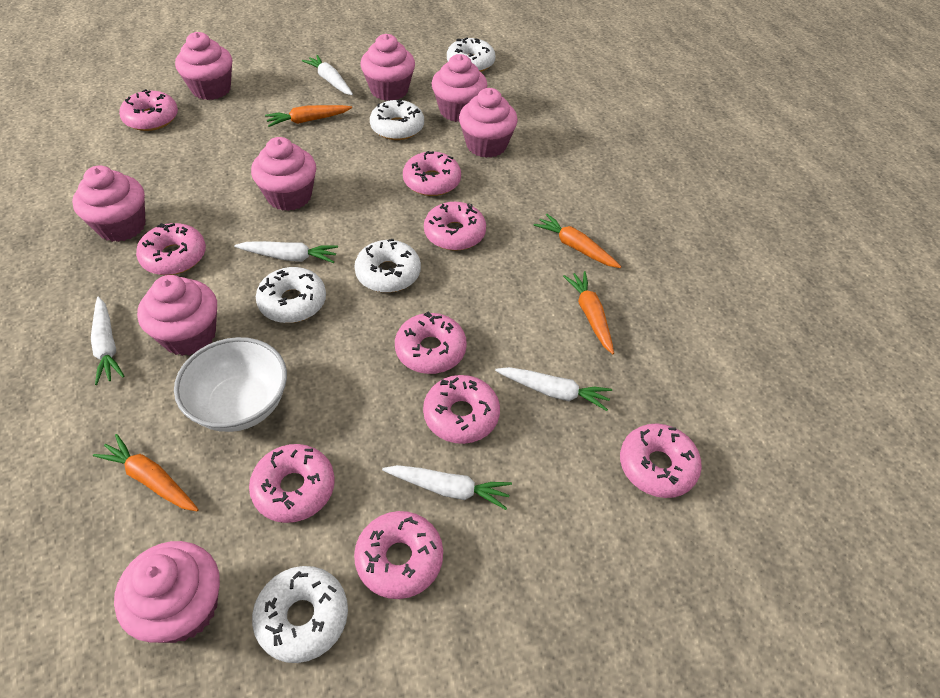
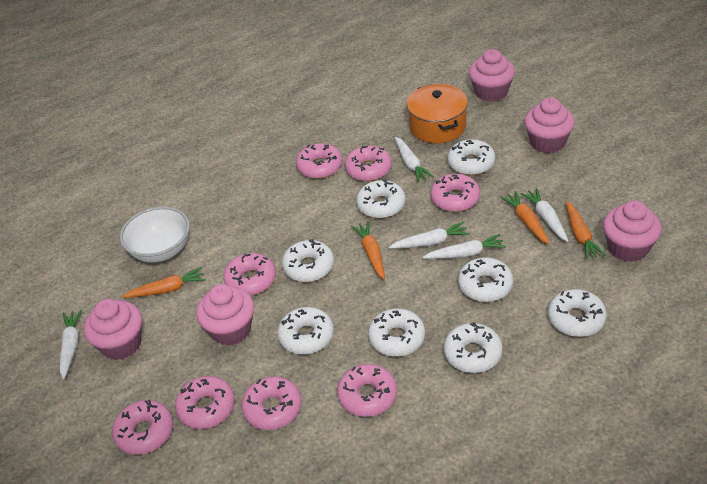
orange pot: 0 -> 1
pink cupcake: 8 -> 5
pink donut: 9 -> 8
white donut: 5 -> 8

